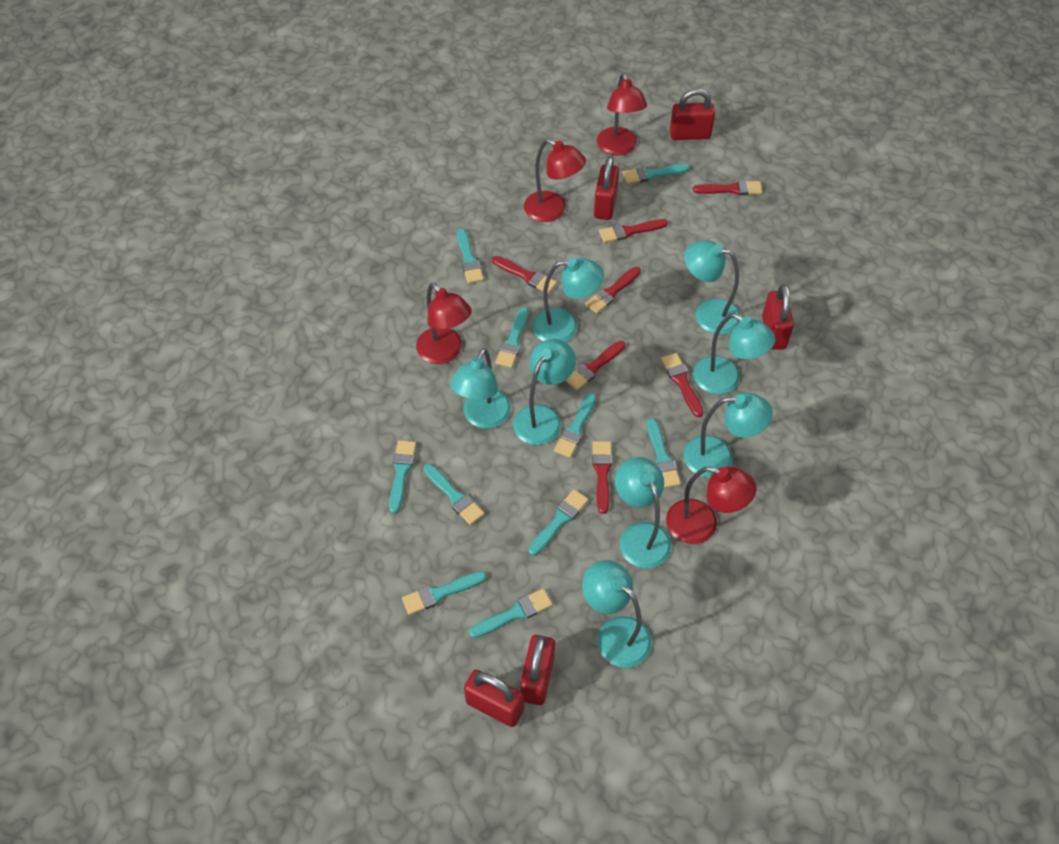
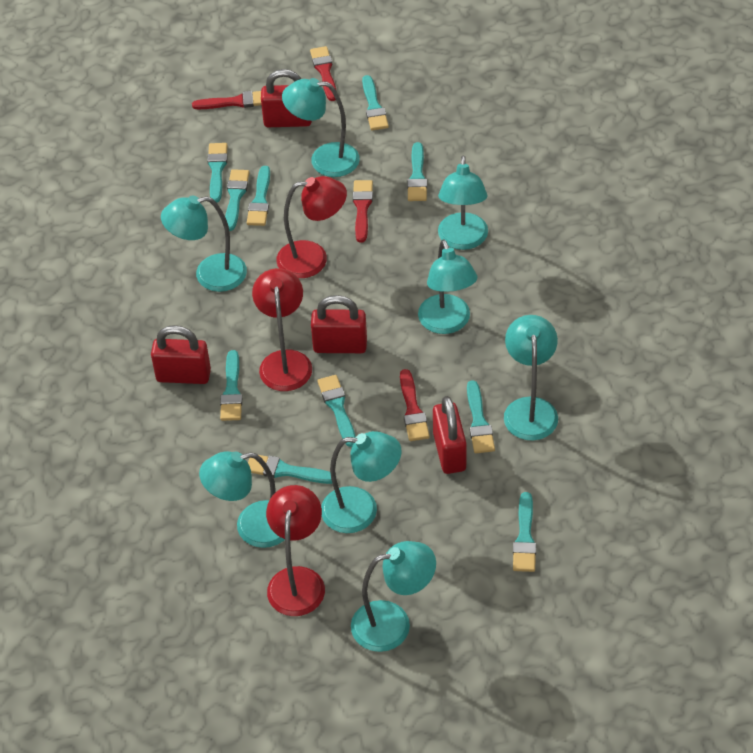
red brush: 7 -> 4
red lamp: 4 -> 3
red padlock: 5 -> 4

